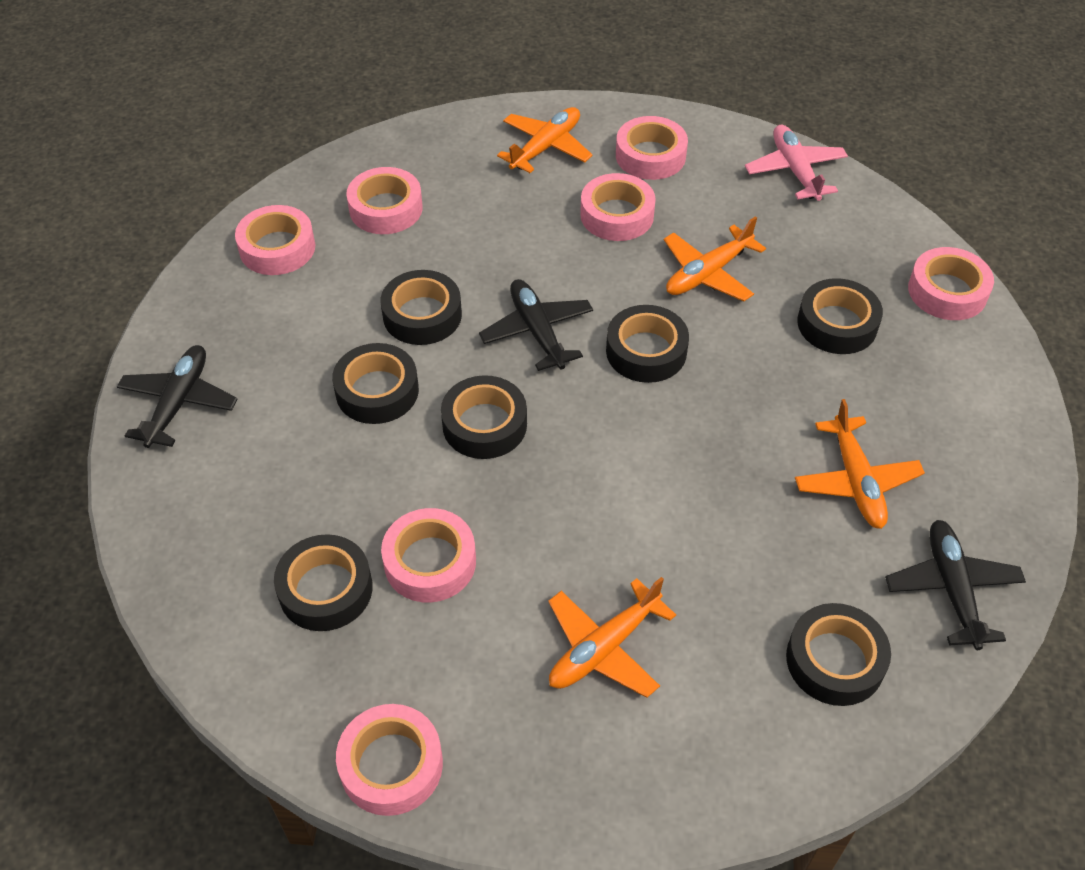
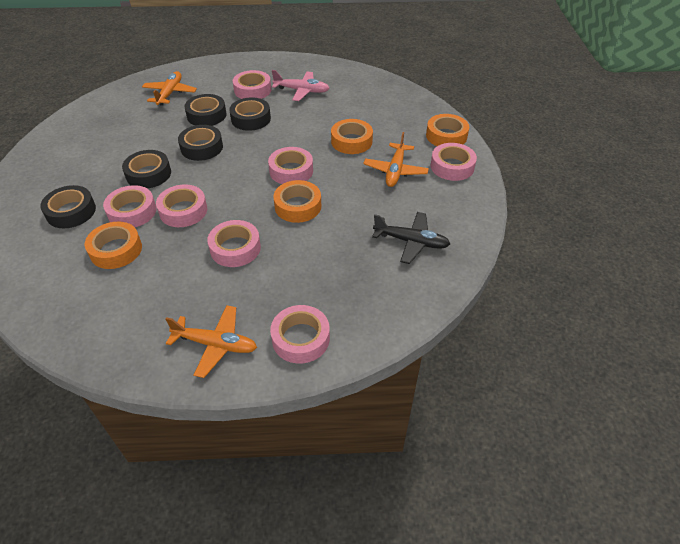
black plane: 3 -> 1
black tape: 7 -> 5
orange plane: 4 -> 3
orange tape: 0 -> 4

